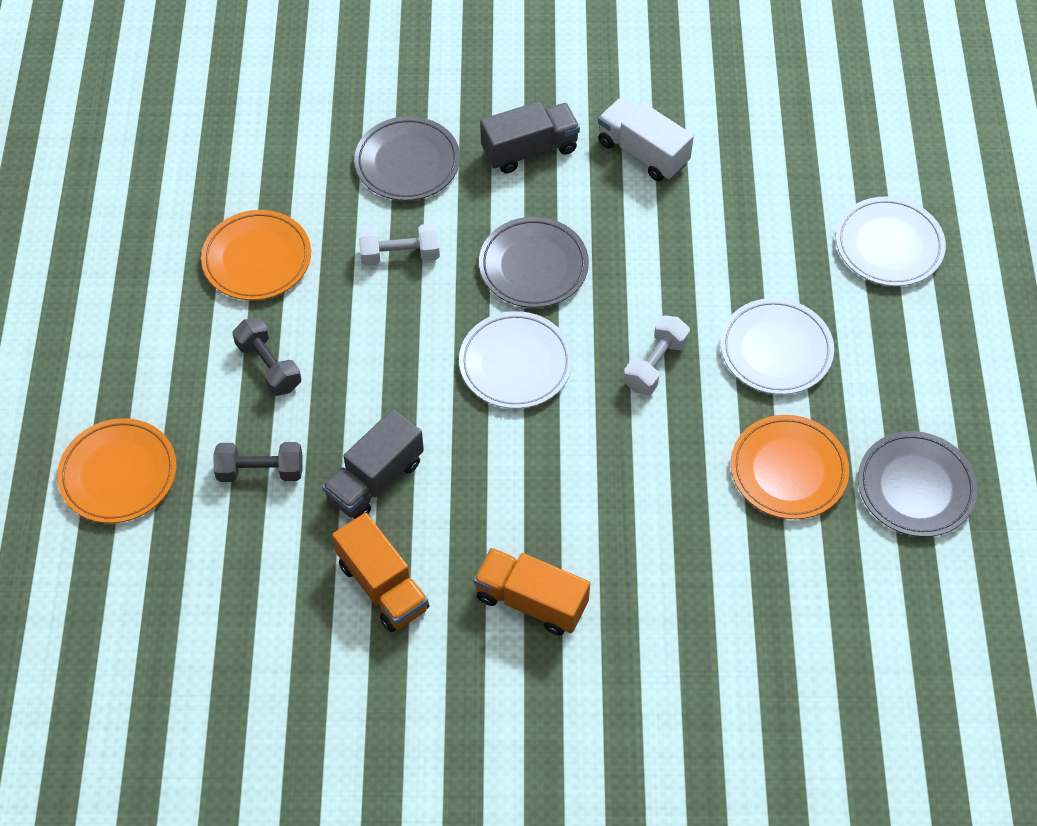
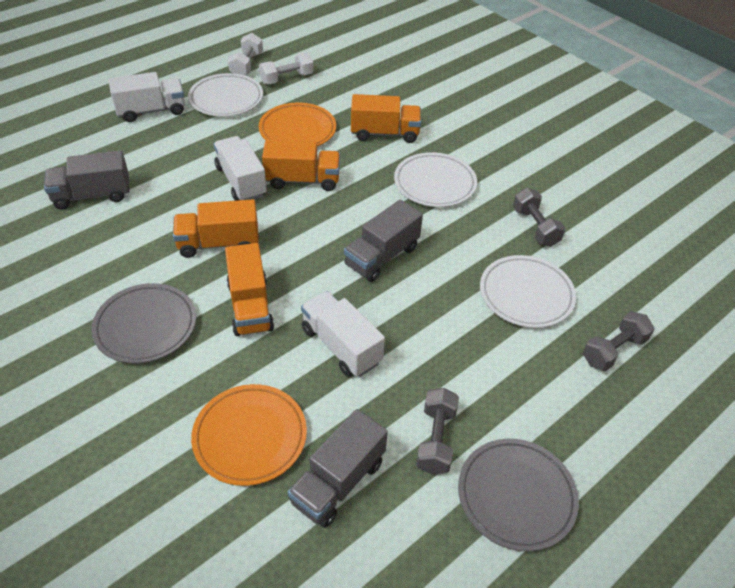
grey dumbbell: 2 -> 3
grey plate: 3 -> 2
grey truck: 2 -> 3
orange plate: 3 -> 2
orange truck: 2 -> 4
white truck: 1 -> 3

